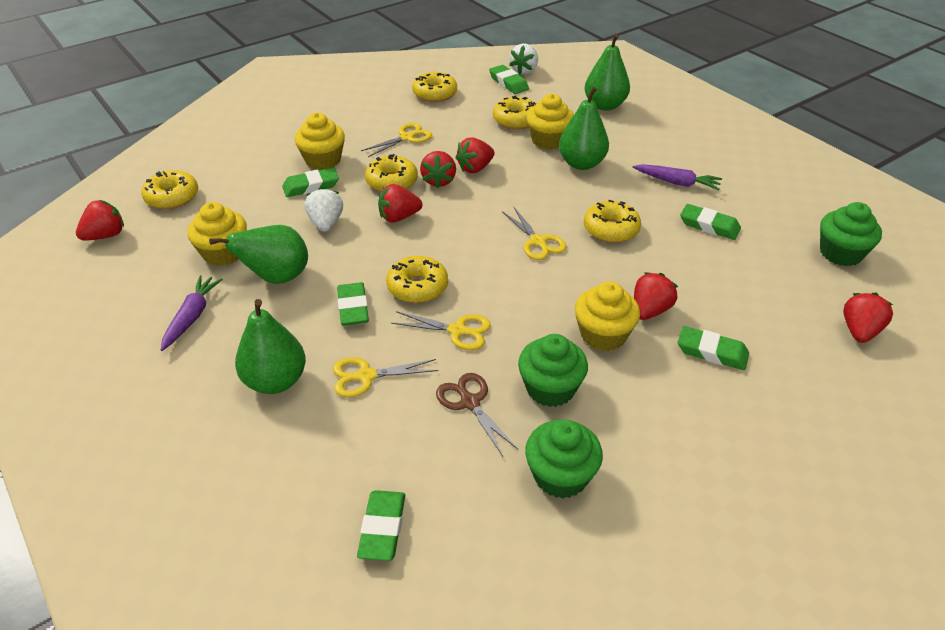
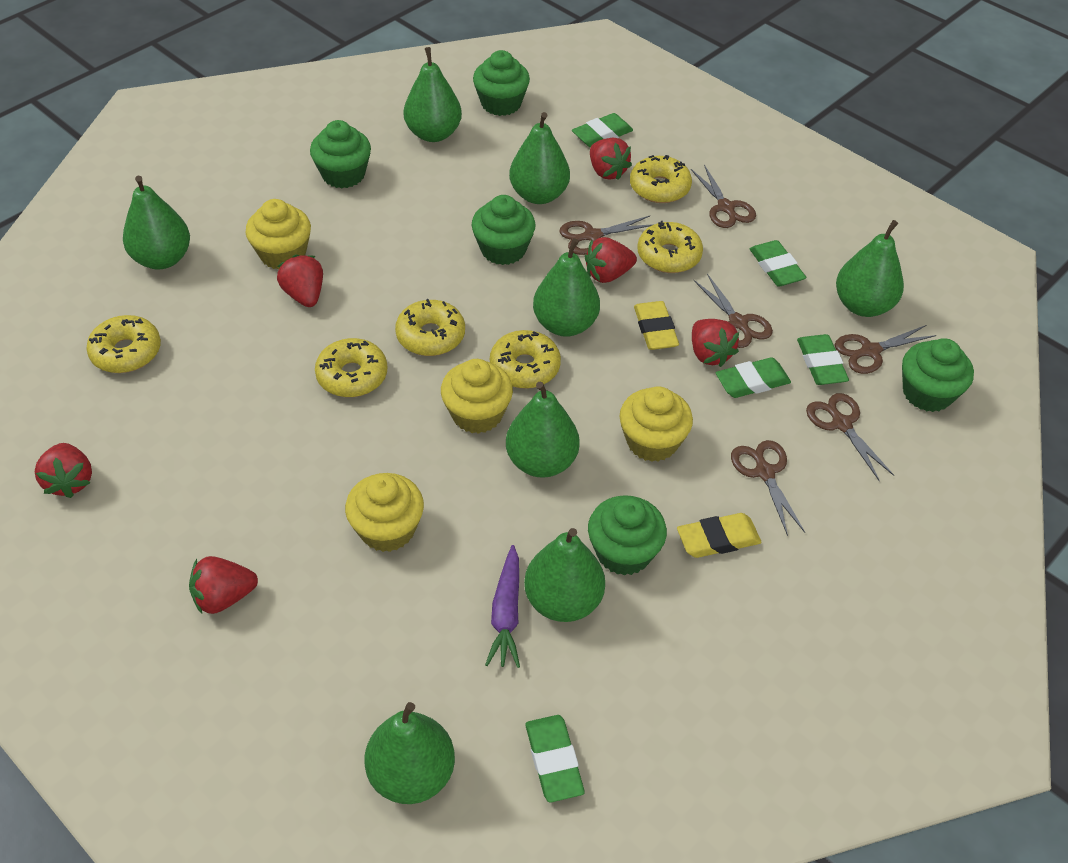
brown scissors: 1 -> 6
green cupcake: 3 -> 5
green eraser: 6 -> 5
green pear: 4 -> 8
purple carrot: 2 -> 1
white strawberry: 2 -> 0
yellow eraser: 0 -> 2
yellow scissors: 4 -> 0

